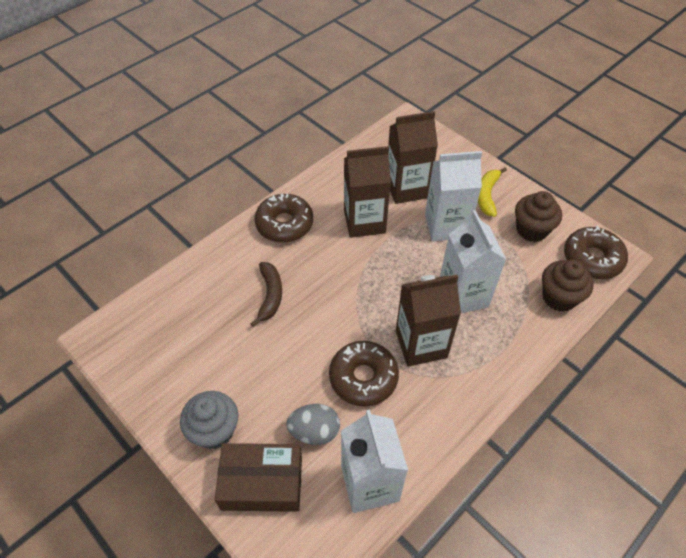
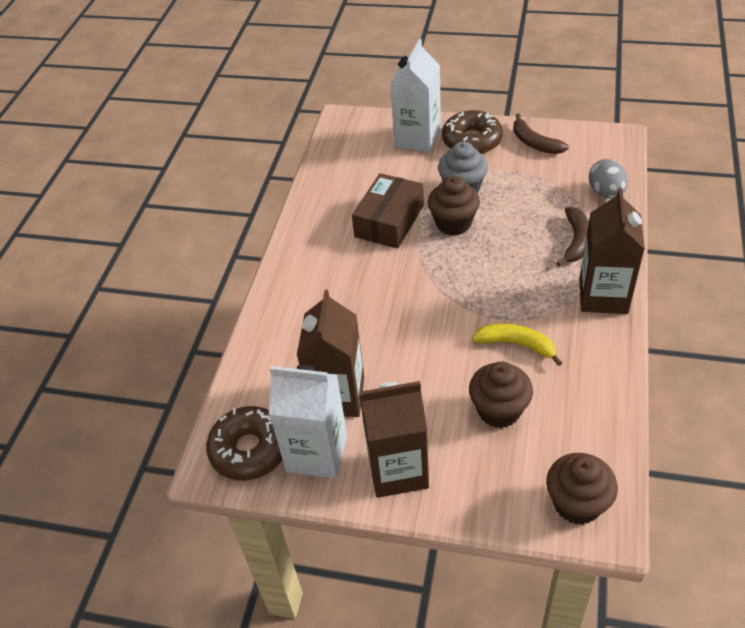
brown banana: 1 -> 2
brown cupcake: 2 -> 3
brown donut: 3 -> 2
white carton: 3 -> 2

